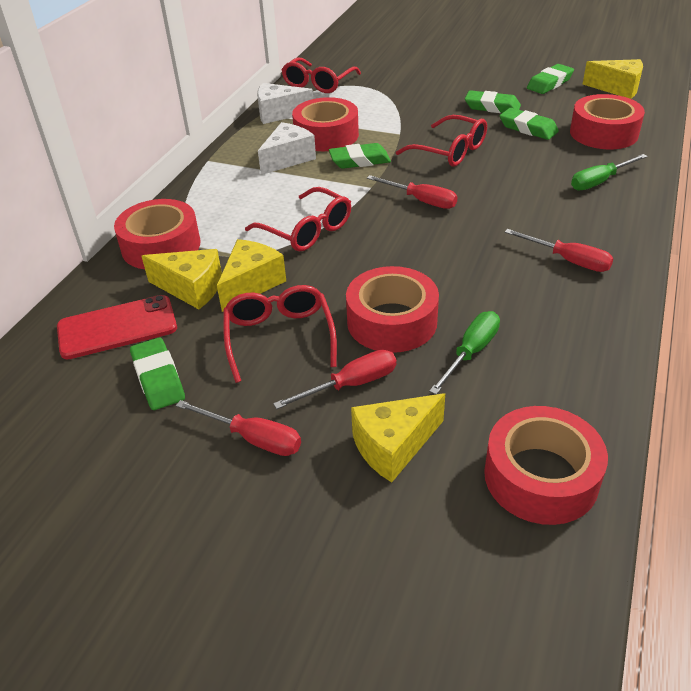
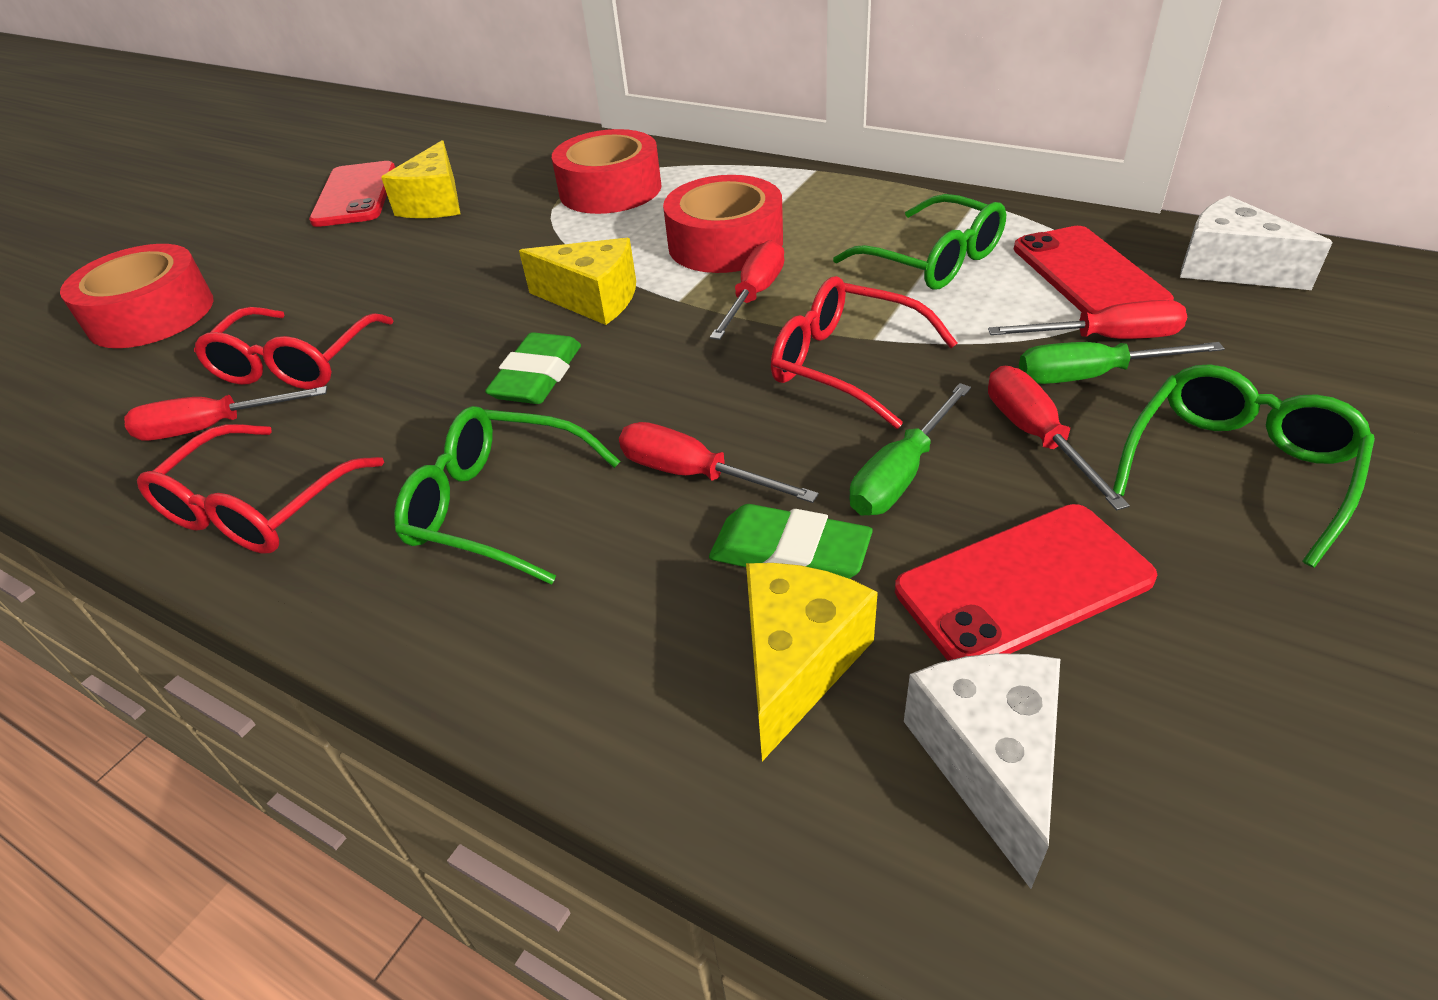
green eraser: 5 -> 2
green glasses: 0 -> 3
red glasses: 4 -> 3
red phone: 1 -> 3
red screwdriver: 4 -> 5
red tape: 5 -> 3
yellow cheese: 4 -> 3

